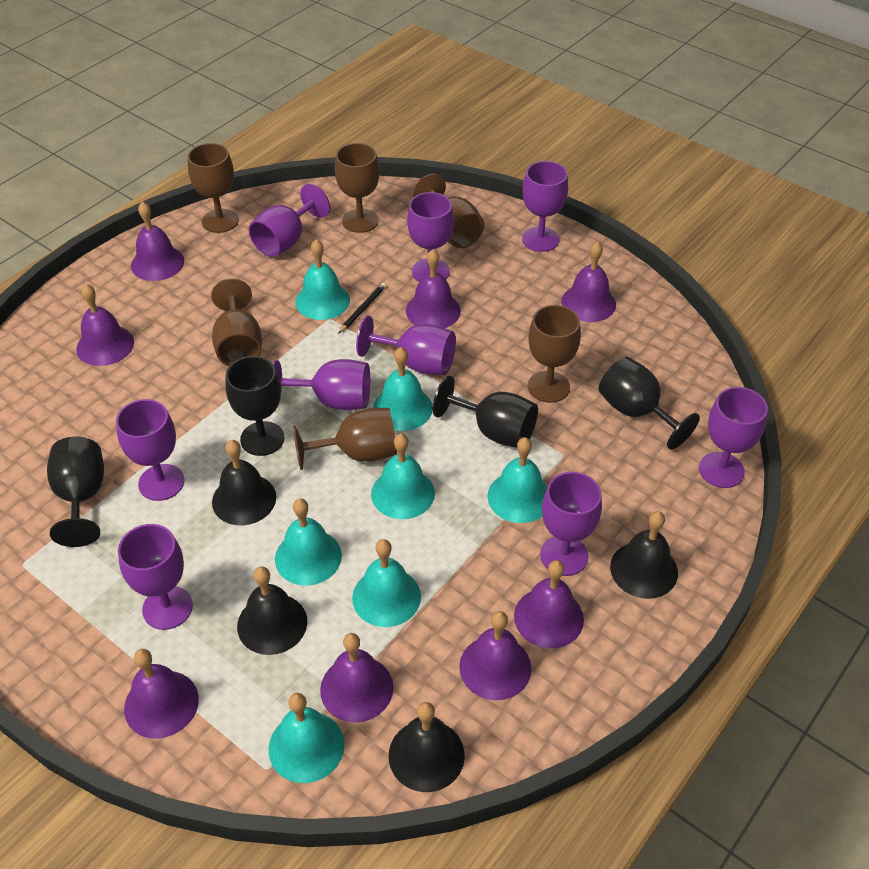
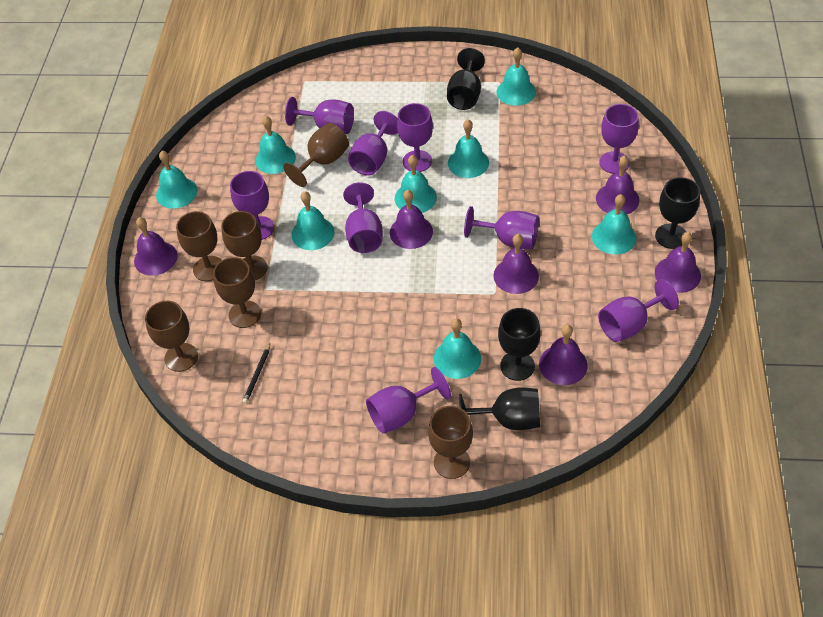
black bell: 4 -> 0
purple bell: 8 -> 6
turquoise bell: 7 -> 8

